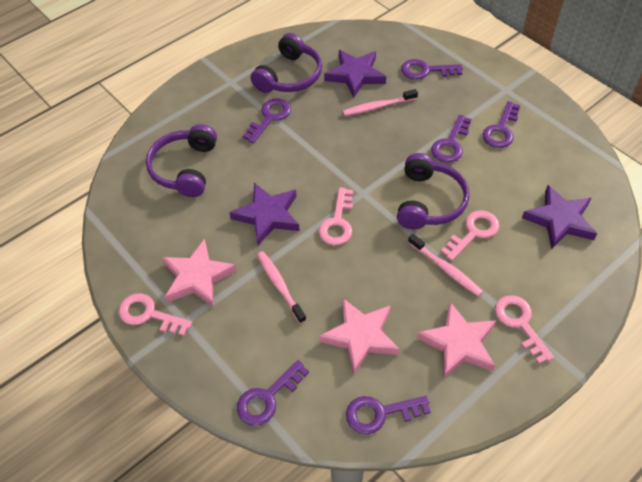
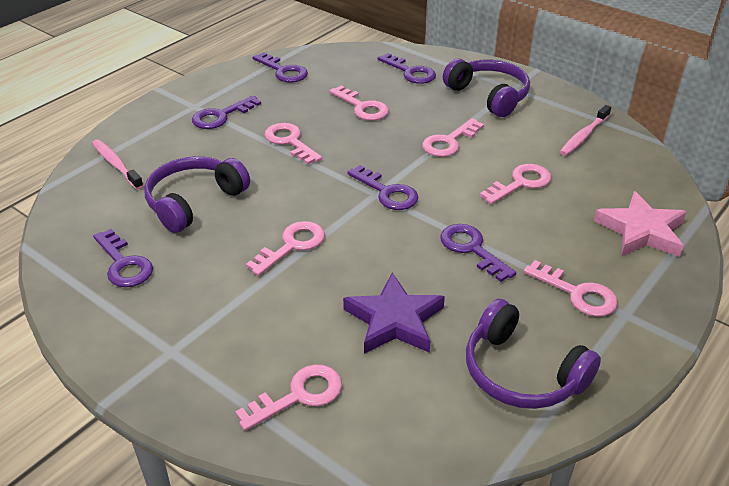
pink key: 4 -> 7
pink star: 3 -> 1
pink toothbrush: 3 -> 2
purple star: 3 -> 1

